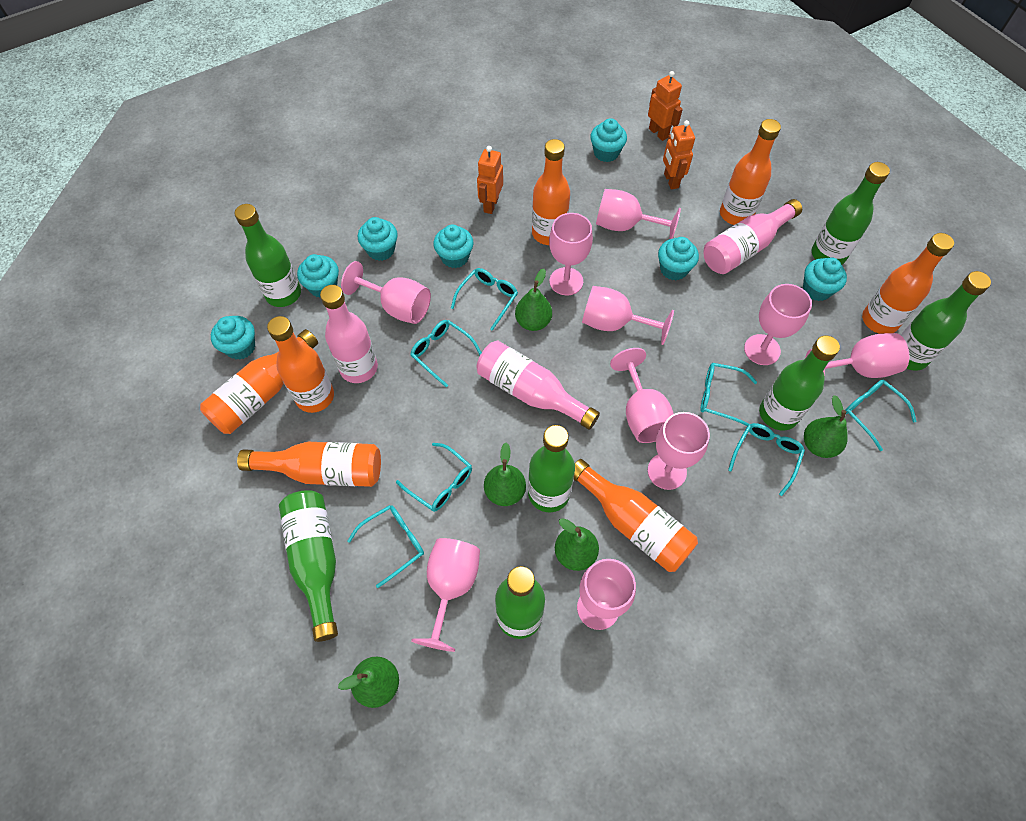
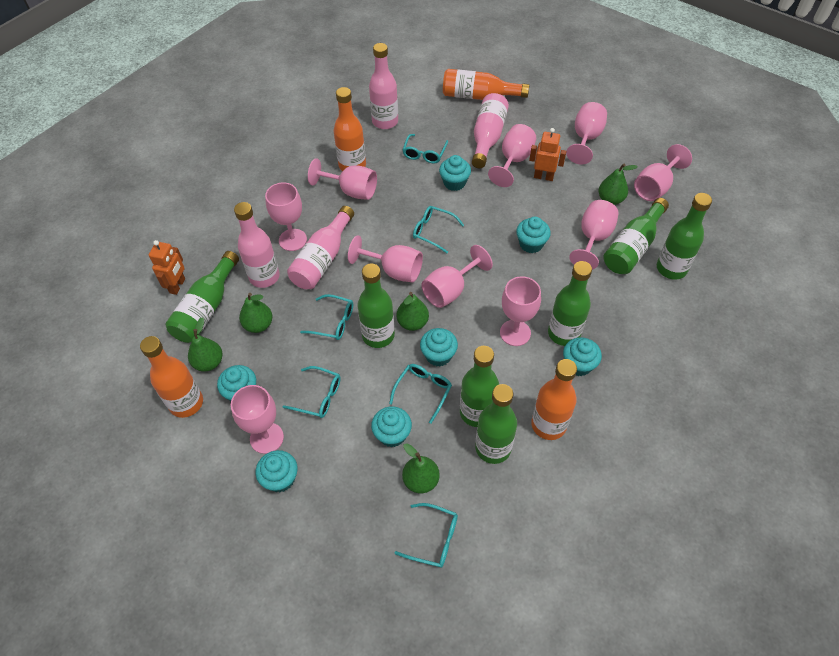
orange bottle: 7 -> 4
orange robot: 3 -> 2
pink bottle: 3 -> 4
turquoise glasses: 7 -> 6

